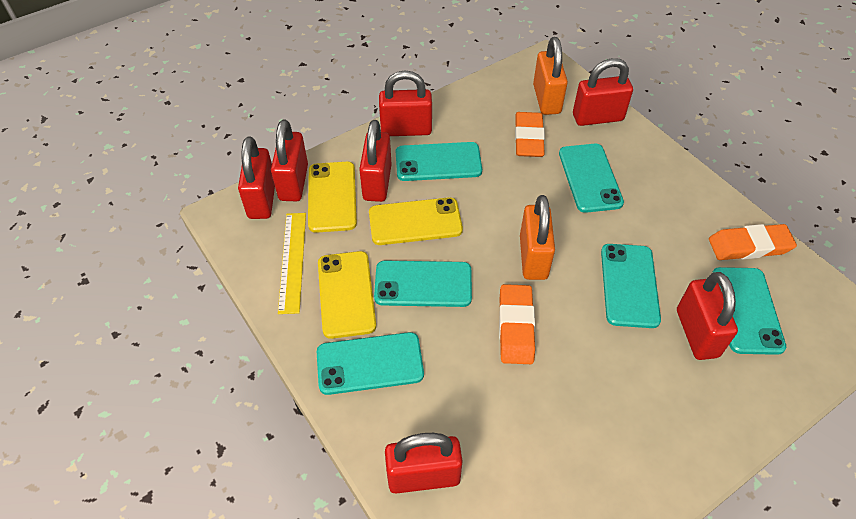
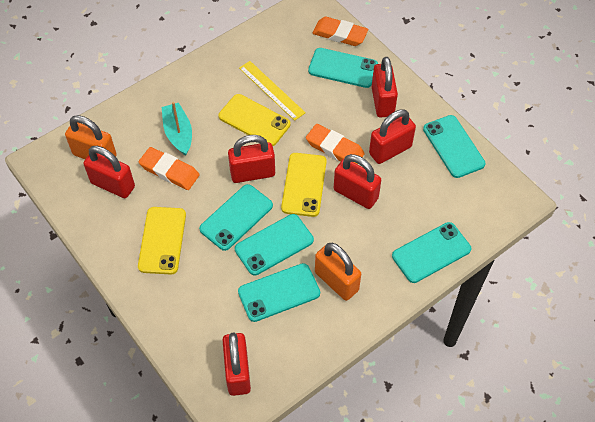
red padlock: 7 -> 6
turquoise boat: 0 -> 1

